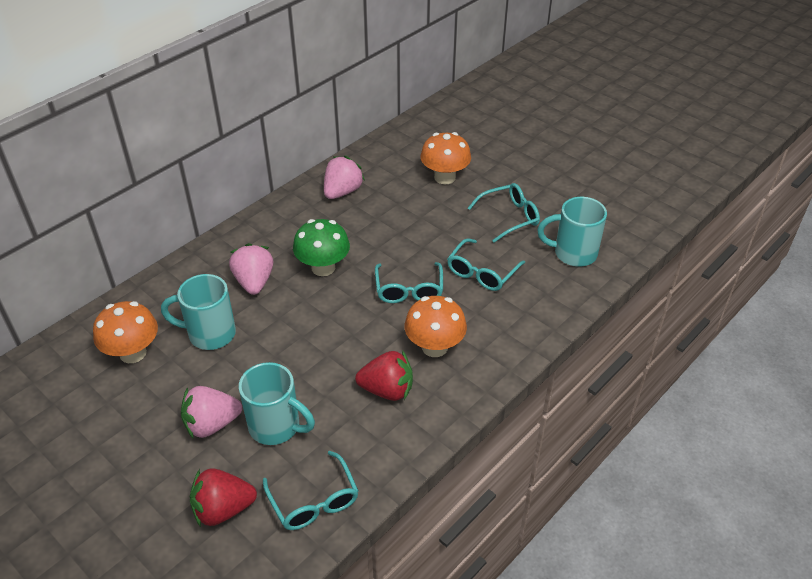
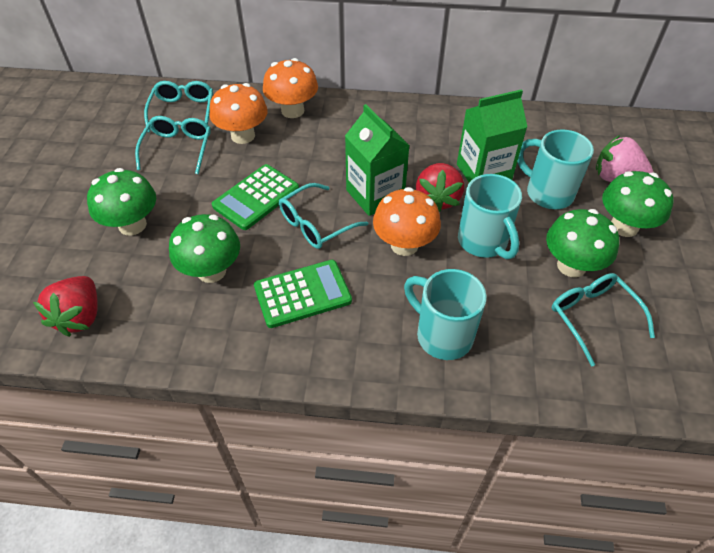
green calculator: 0 -> 2
green carton: 0 -> 2
green mushroom: 1 -> 4
pink strawberry: 3 -> 1

